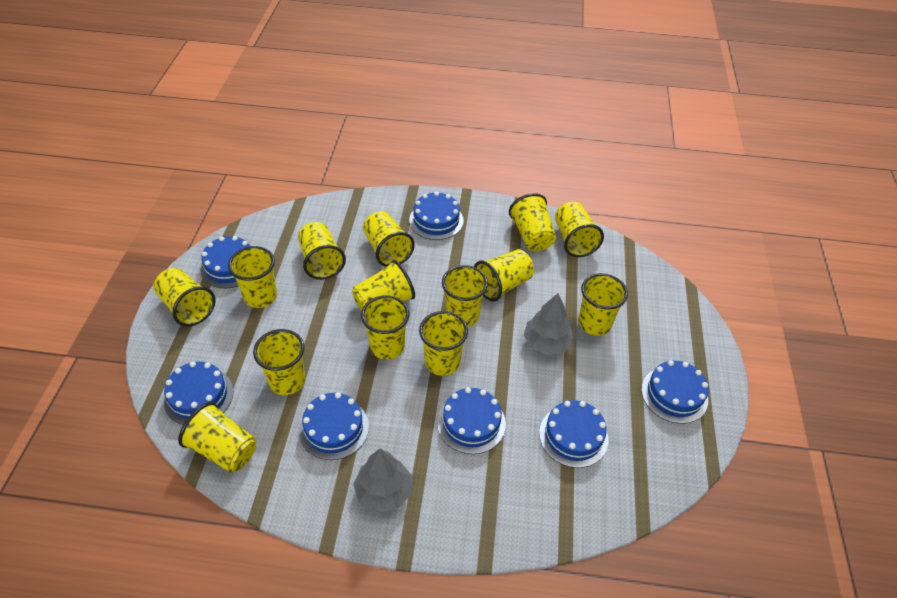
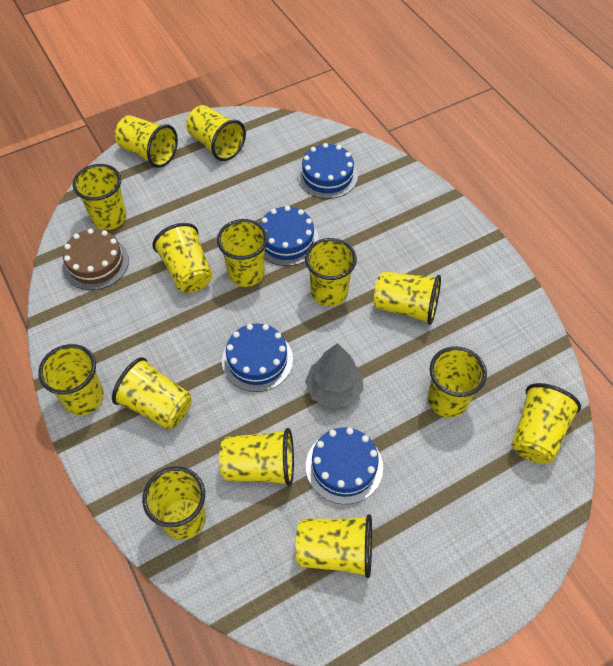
blue cake: 7 -> 4
brown cake: 0 -> 1
grey tree: 2 -> 1

